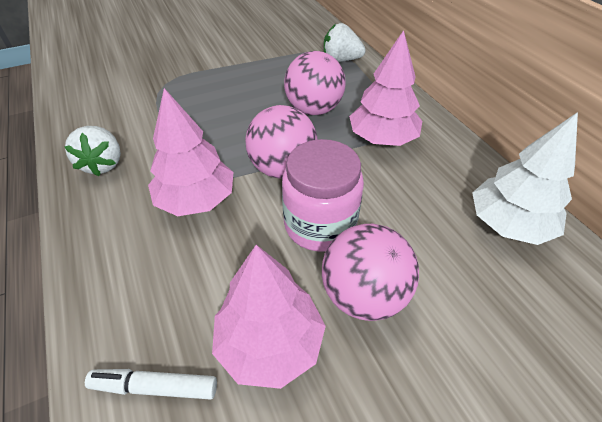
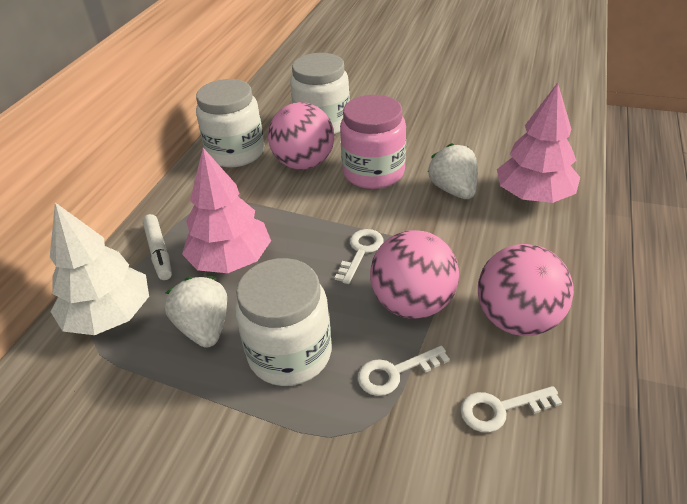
pink tree: 3 -> 2
white jar: 0 -> 3
white key: 0 -> 3

